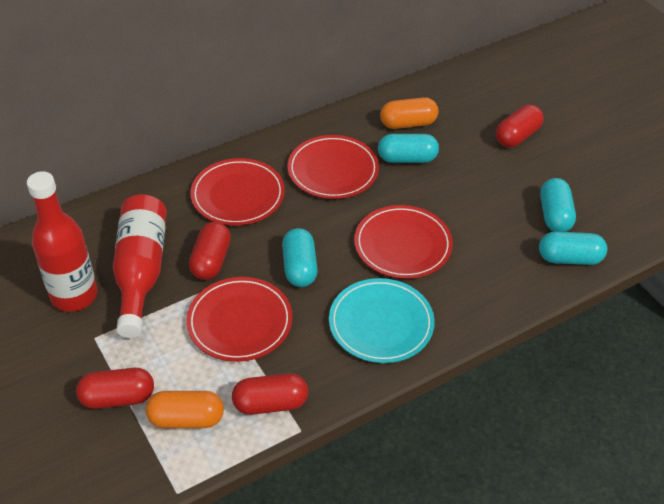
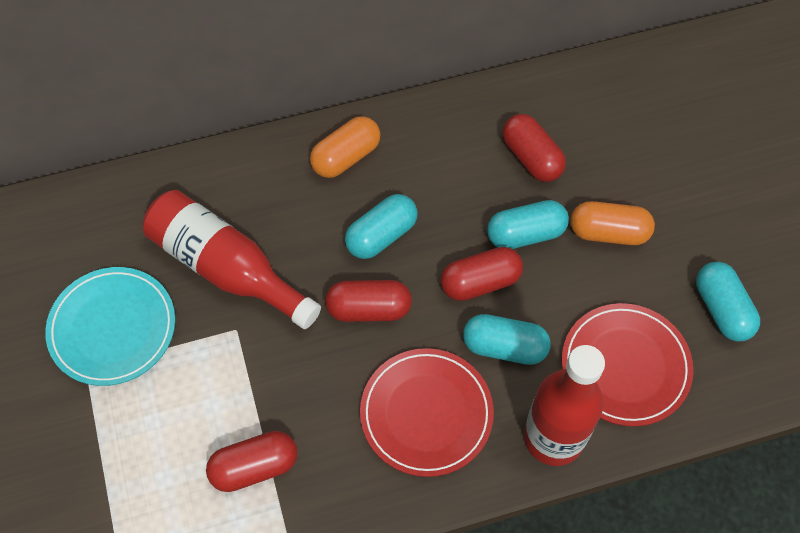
red plate: 4 -> 2

